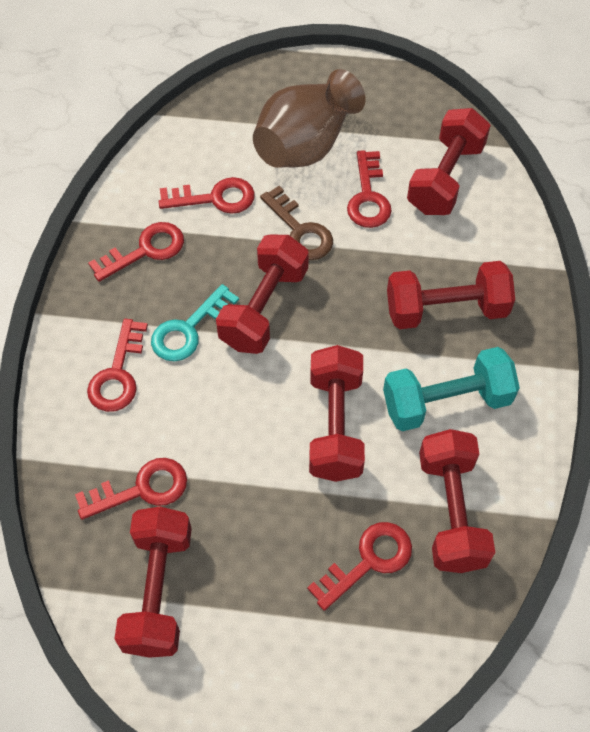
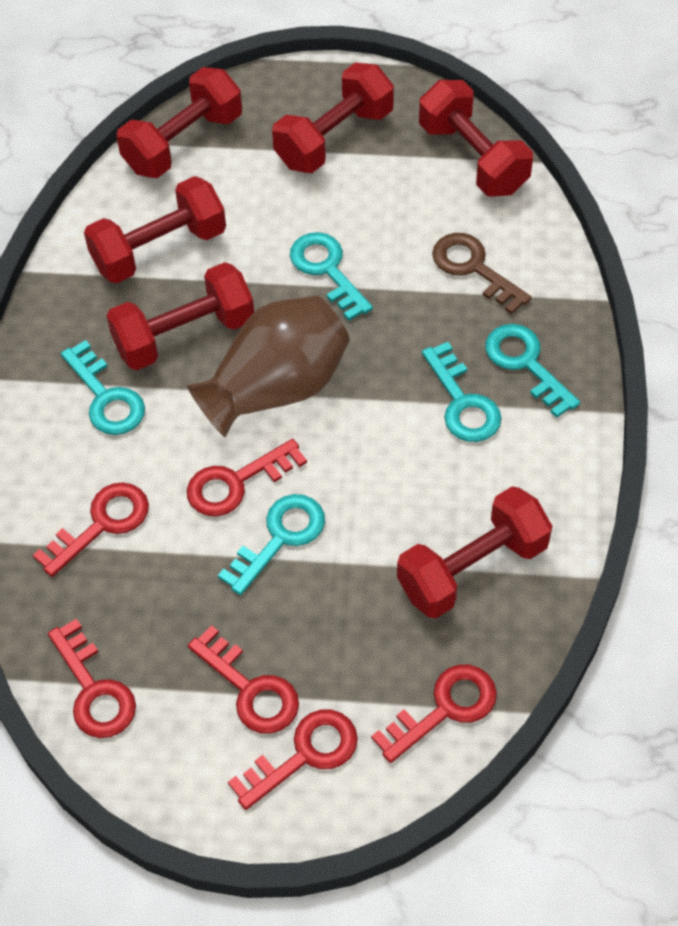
turquoise dumbbell: 1 -> 0
turquoise key: 1 -> 5

